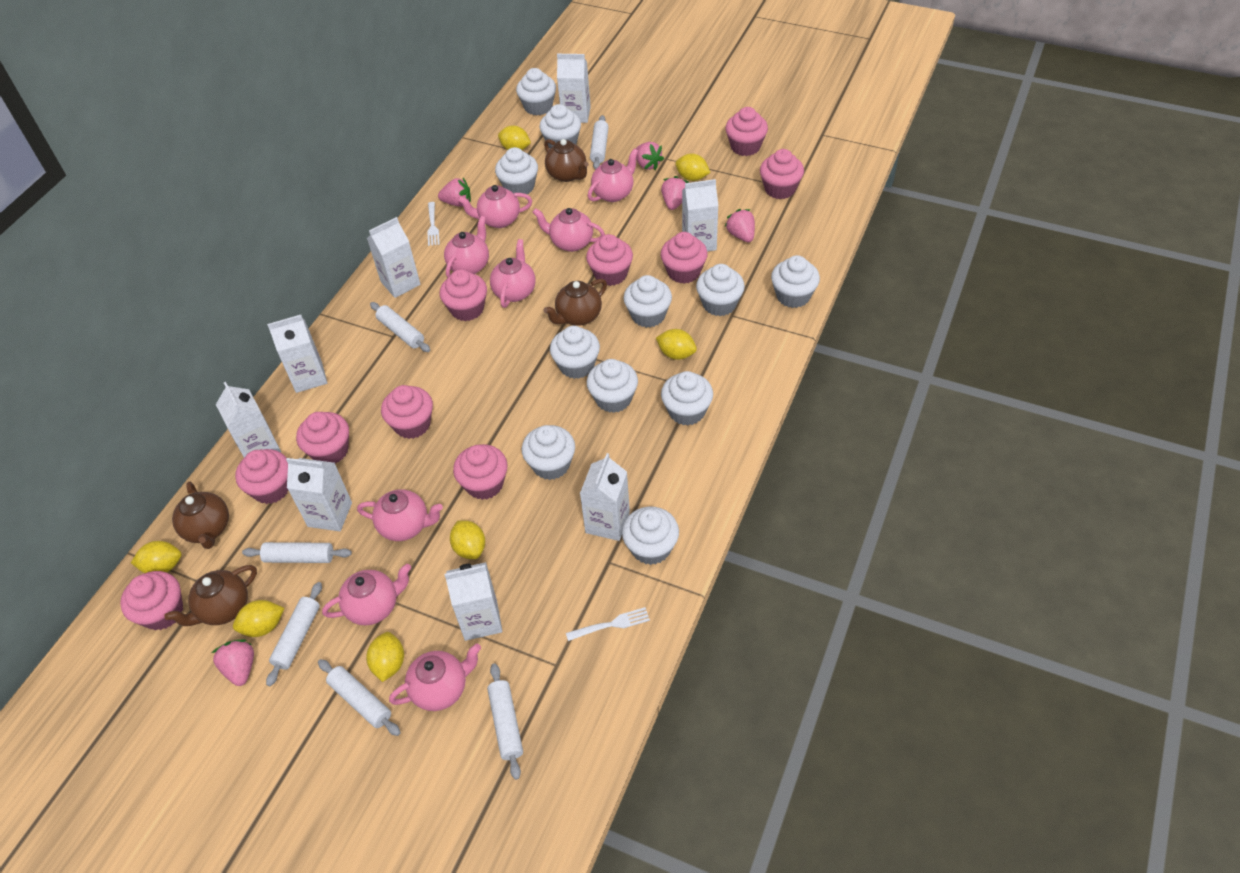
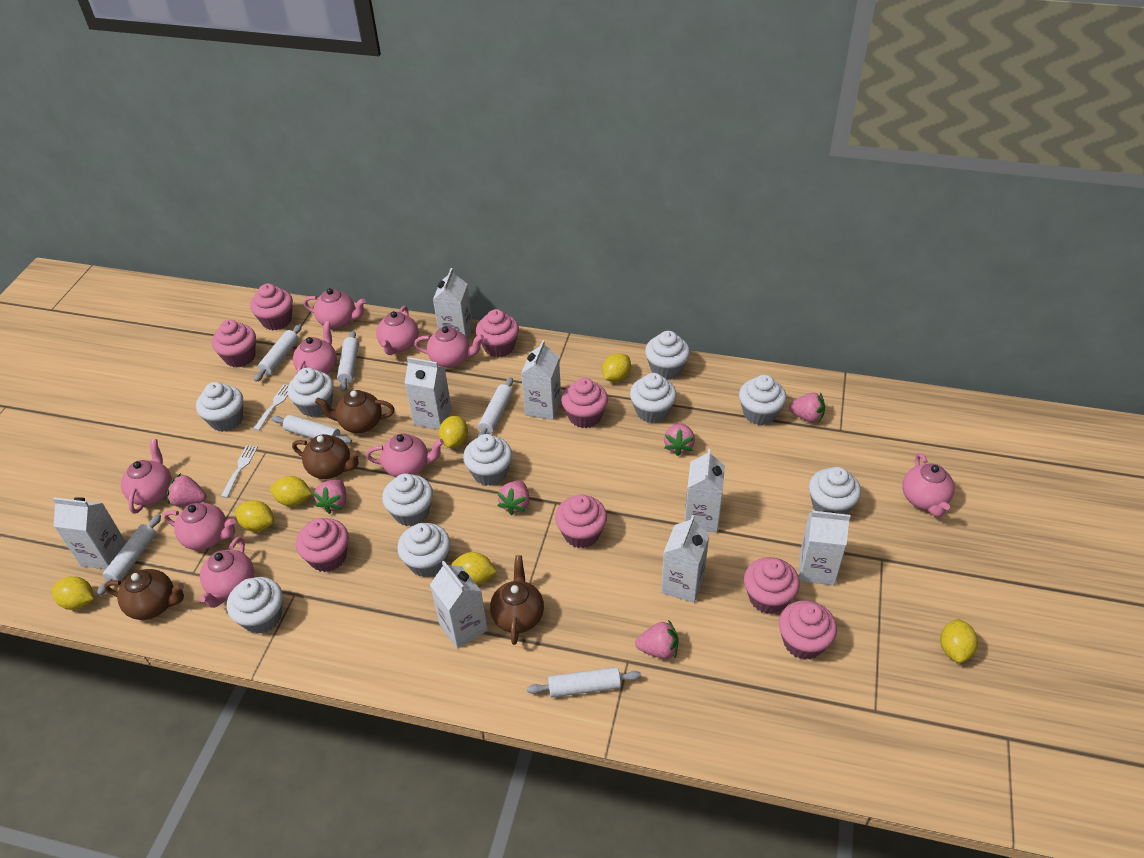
pink cupcake: 10 -> 8
pink strawberry: 5 -> 6
pink teapot: 8 -> 9
white cupcake: 11 -> 10

